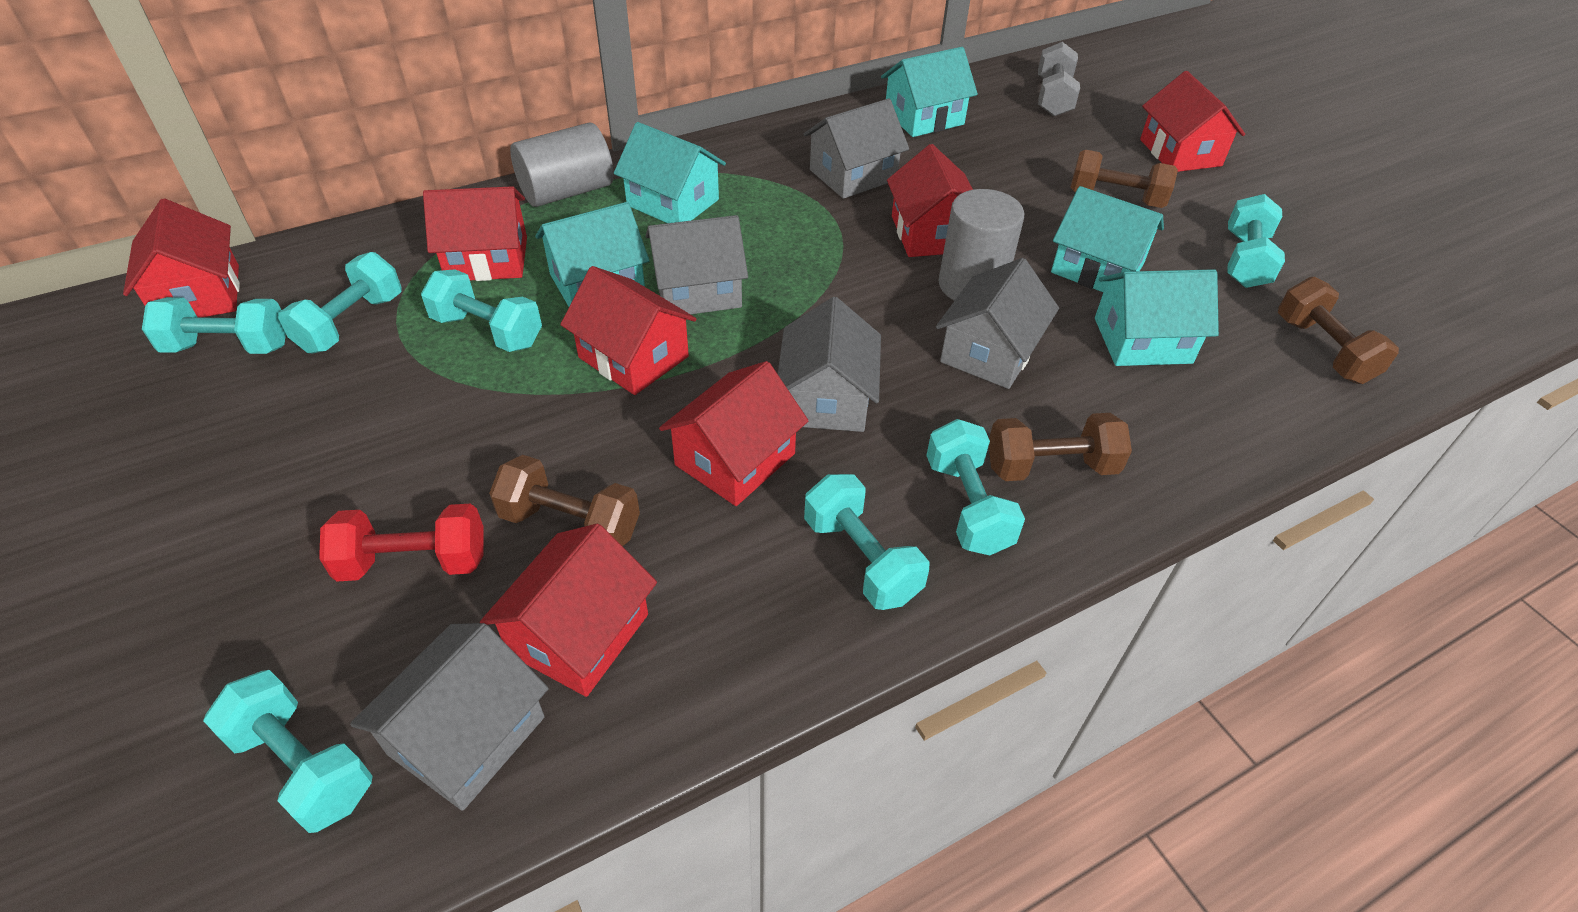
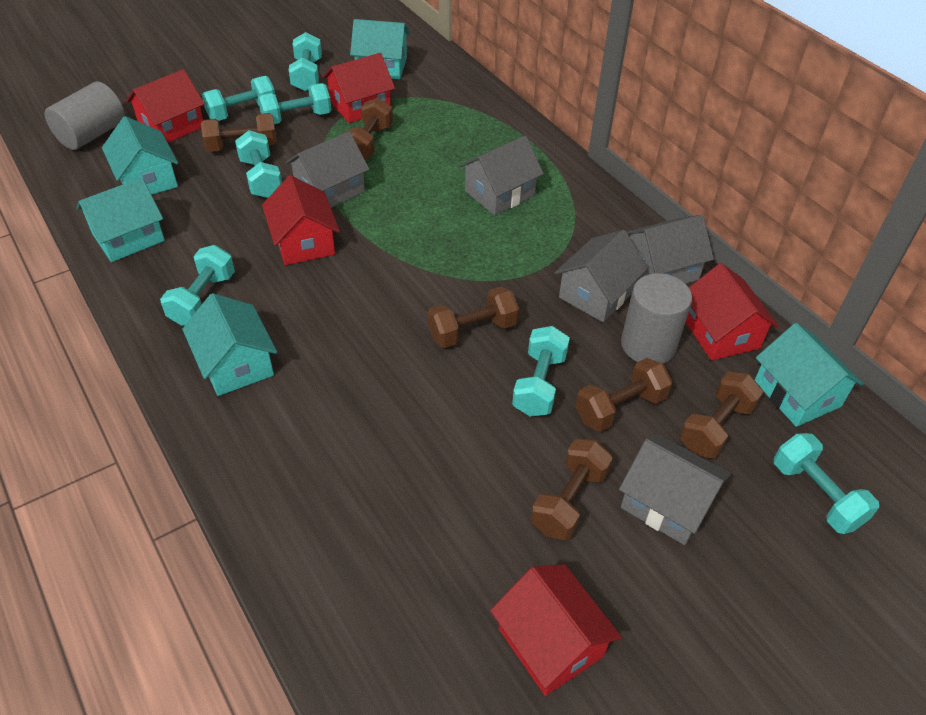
brown dumbbell: 4 -> 6
grey dumbbell: 1 -> 0
red dumbbell: 1 -> 0
red house: 7 -> 5

